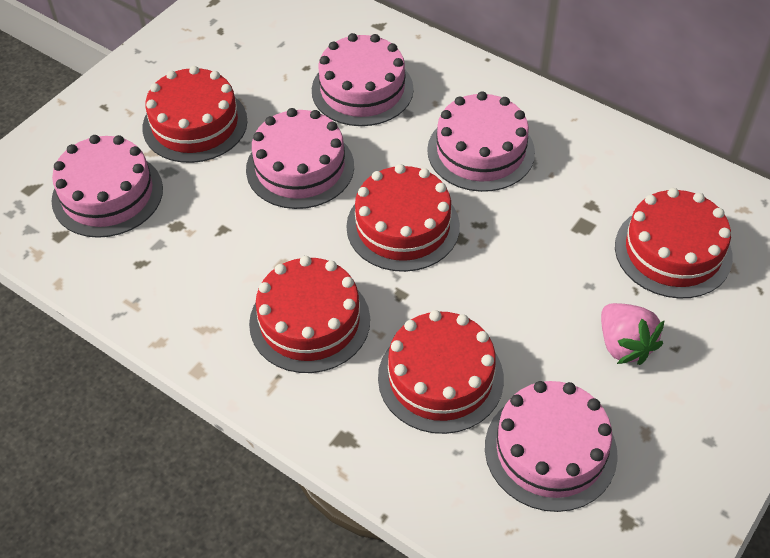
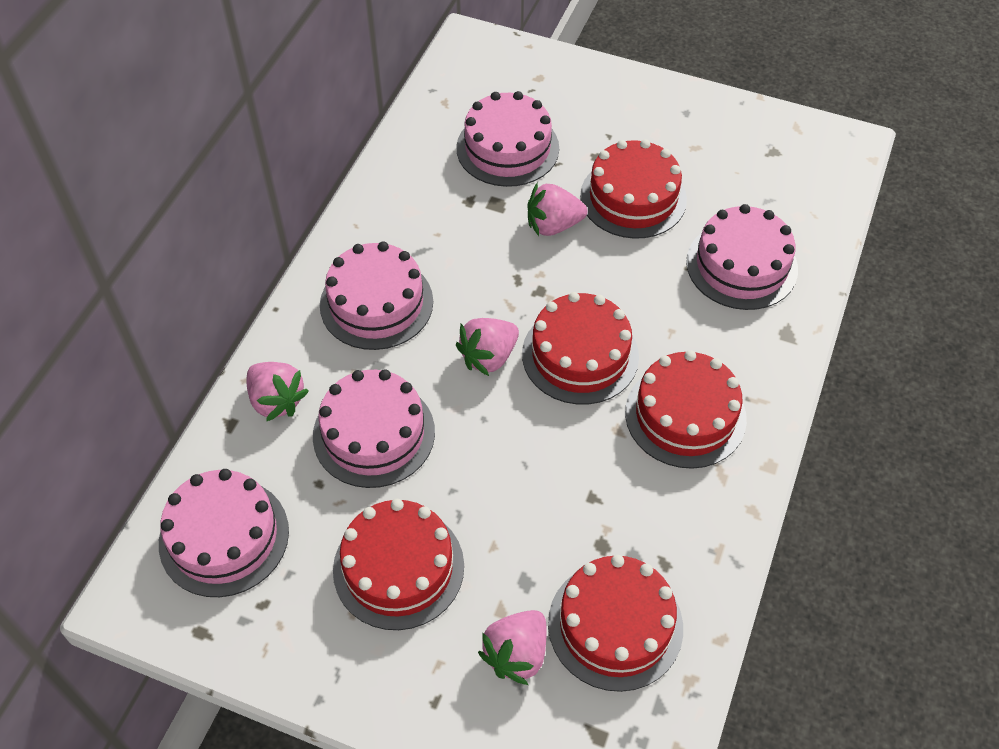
pink strawberry: 1 -> 4

